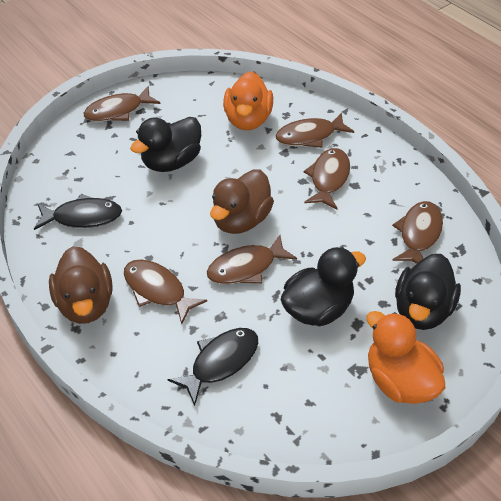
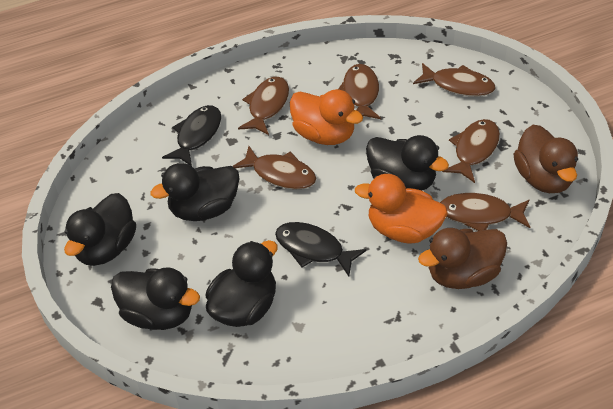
black duck: 3 -> 5

